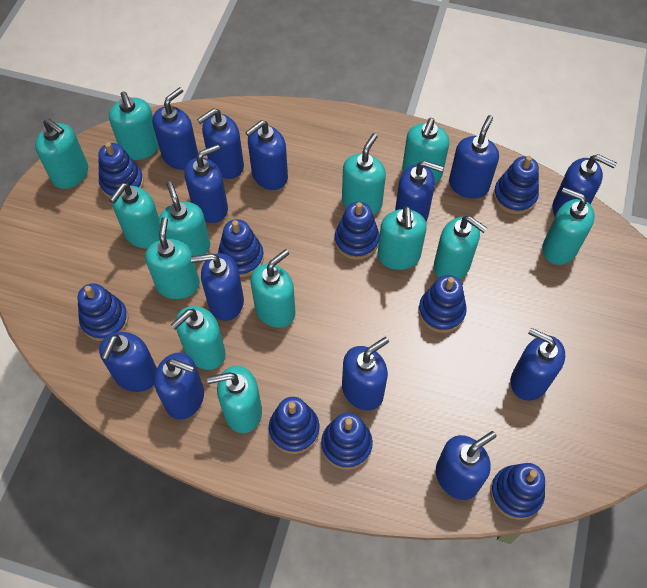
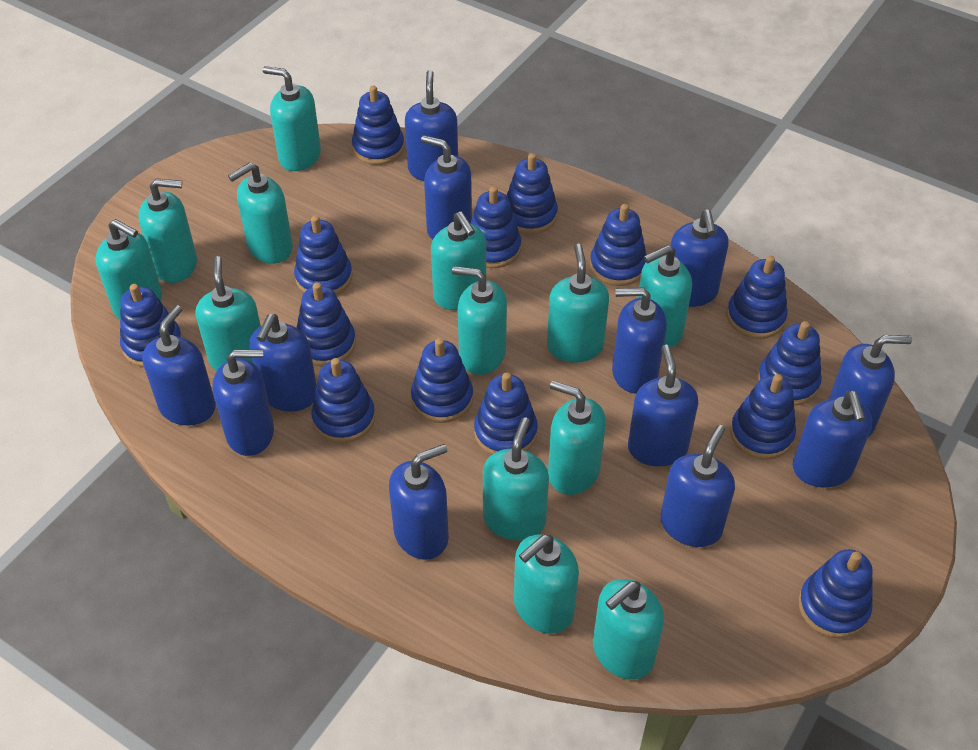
blue soap dispenser: 13 -> 12
blue stacking toy: 9 -> 14

